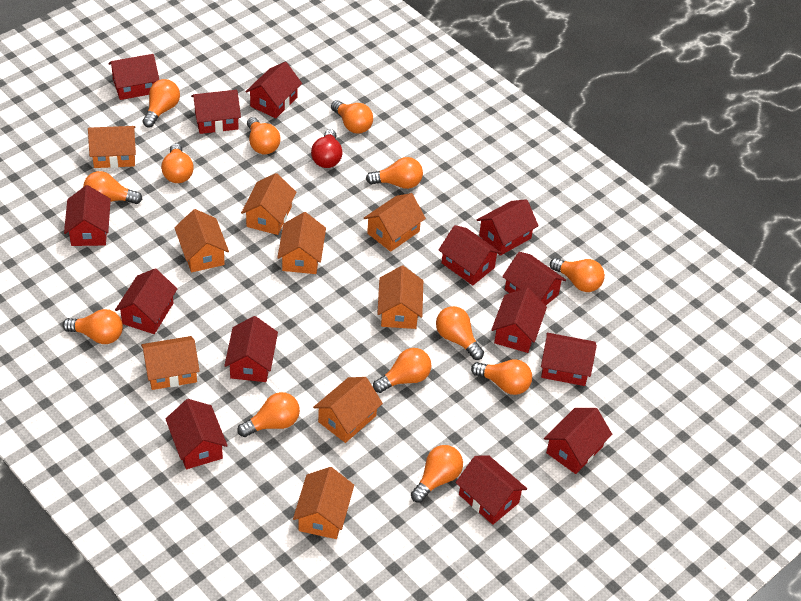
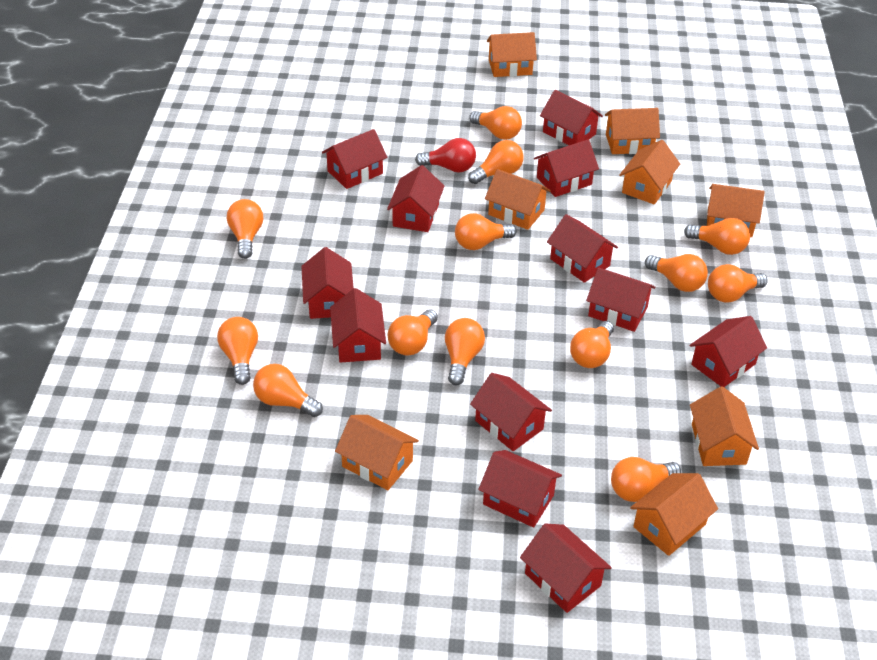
orange house: 9 -> 8
red house: 14 -> 12

